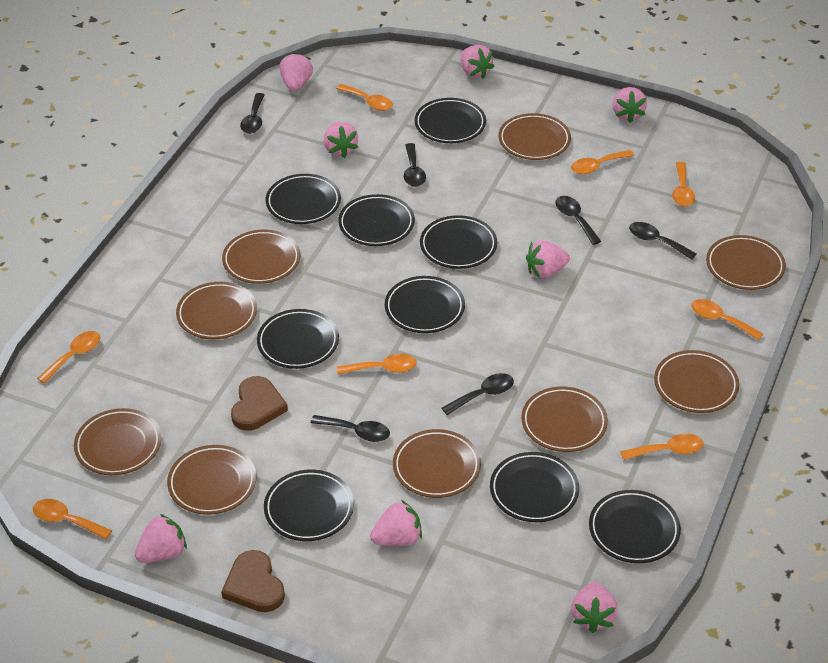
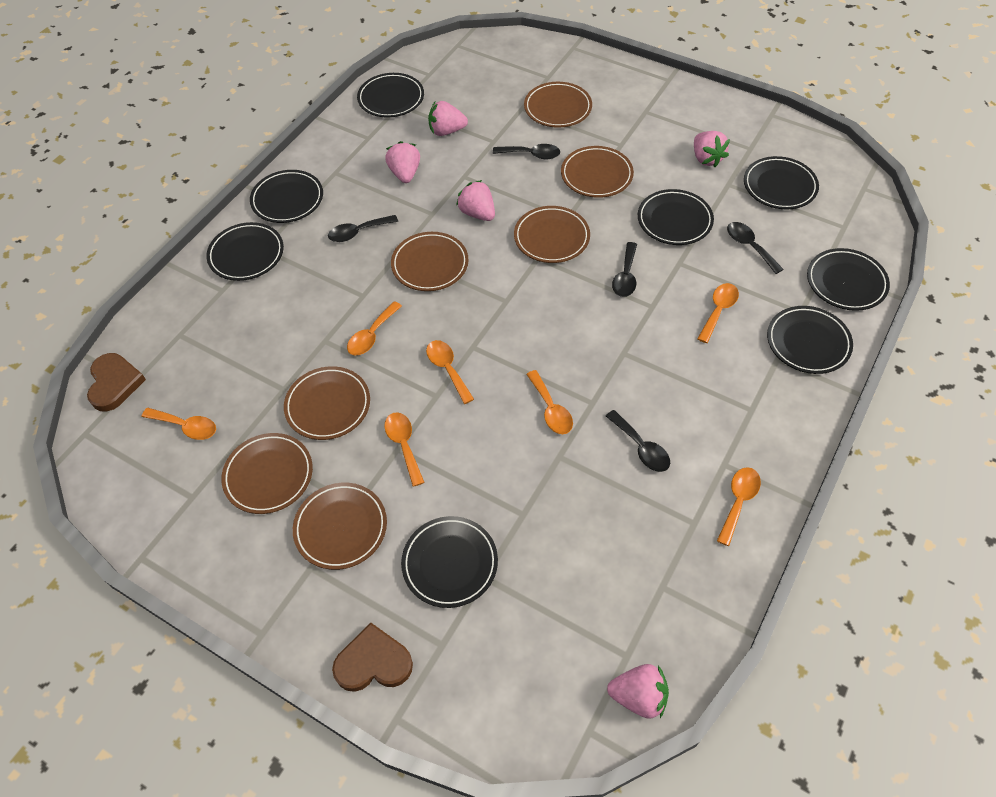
black plate: 9 -> 8
black spoon: 6 -> 5
brown plate: 9 -> 7
orange spoon: 8 -> 7
pink strawberry: 8 -> 5

